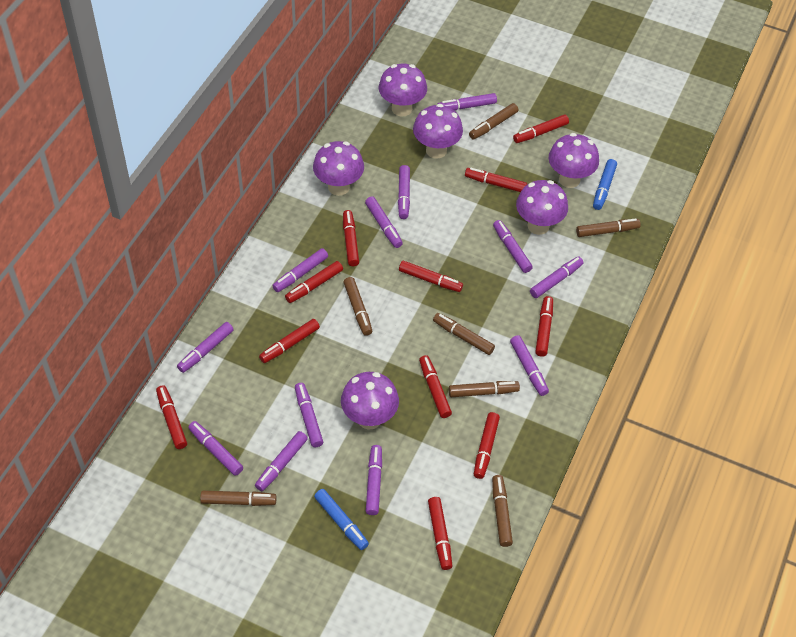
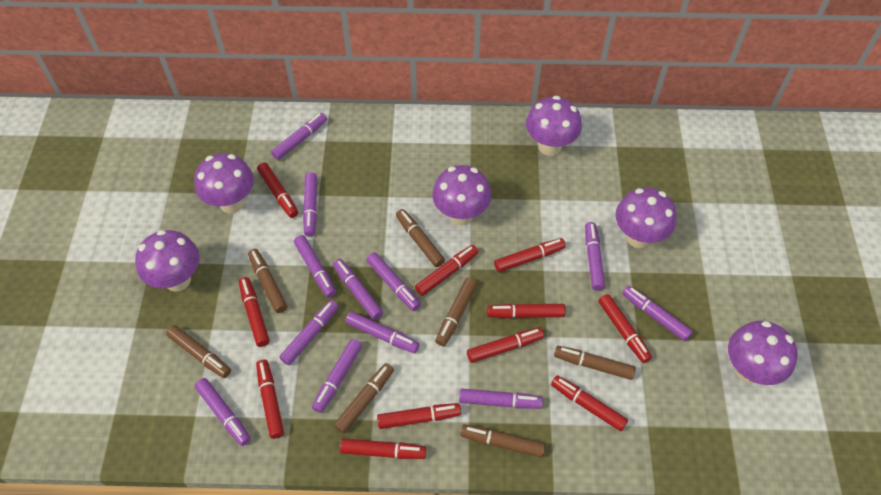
blue marker: 2 -> 0

